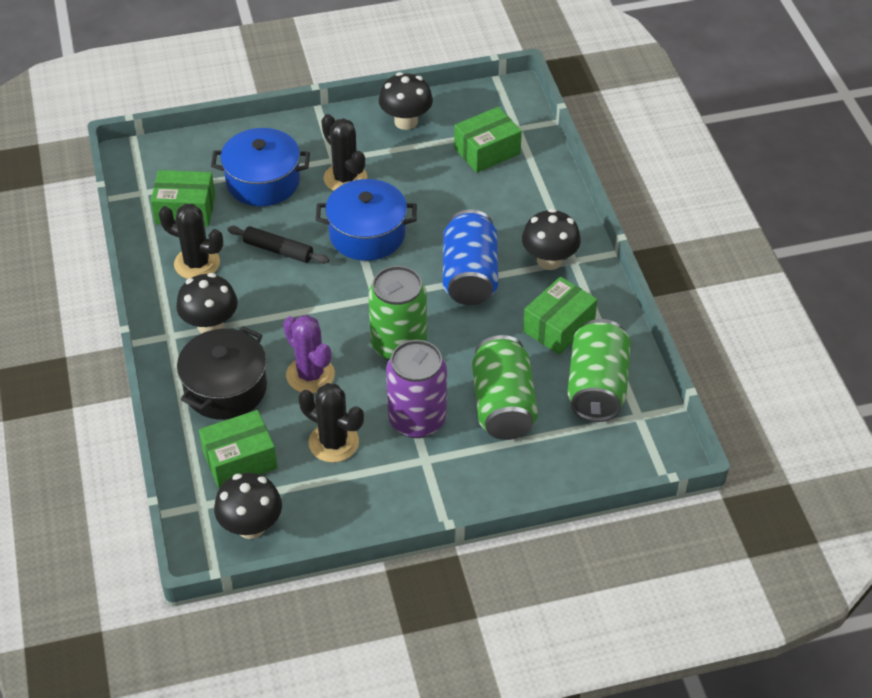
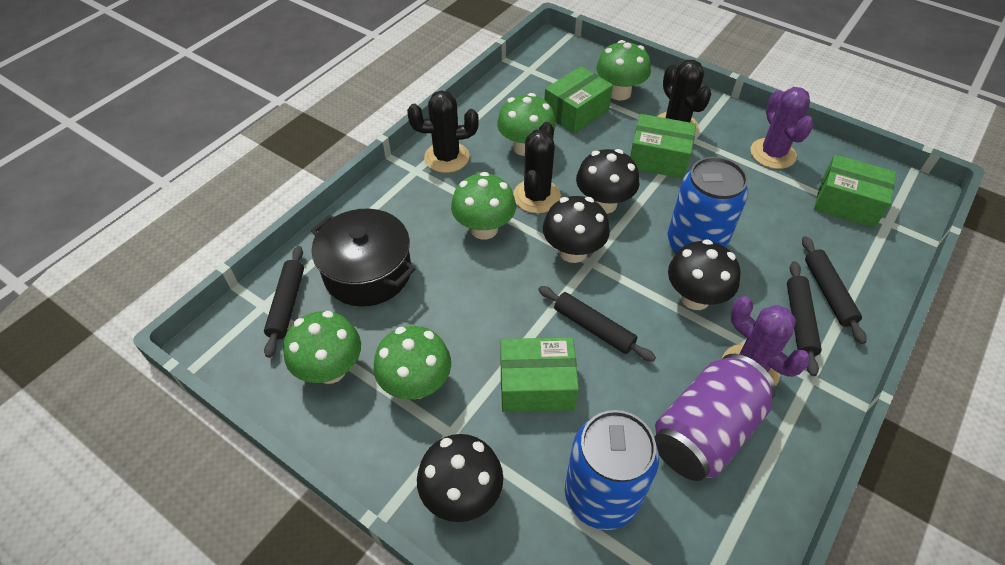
black rolling pin: 1 -> 4
blue can: 1 -> 2
blue pot: 2 -> 0
green can: 3 -> 0
green mushroom: 0 -> 5
purple cactus: 1 -> 2

